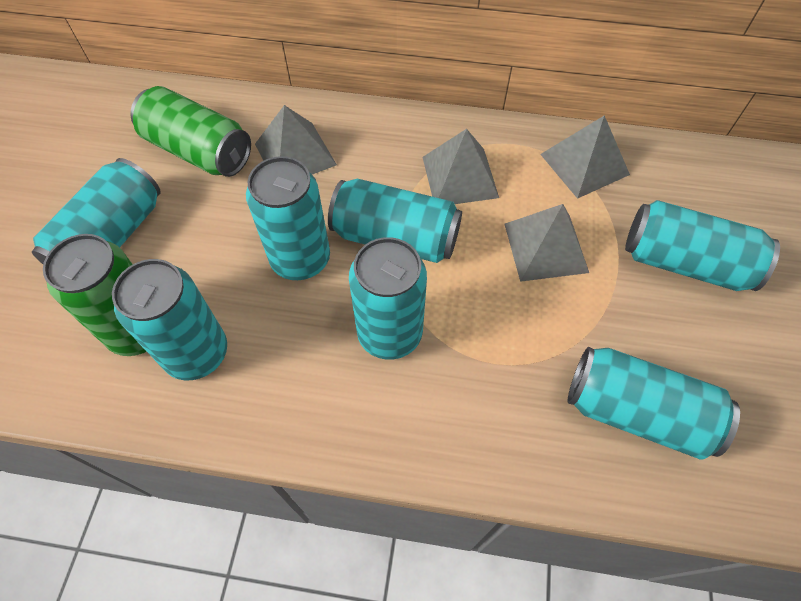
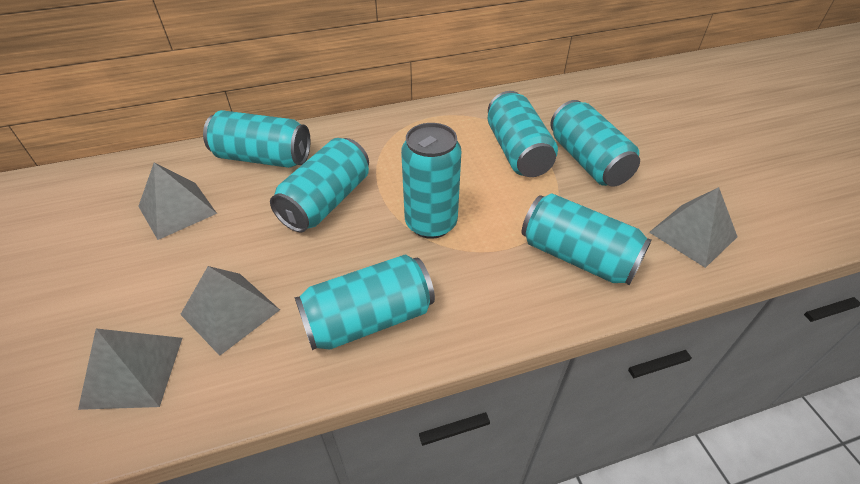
green can: 2 -> 0

